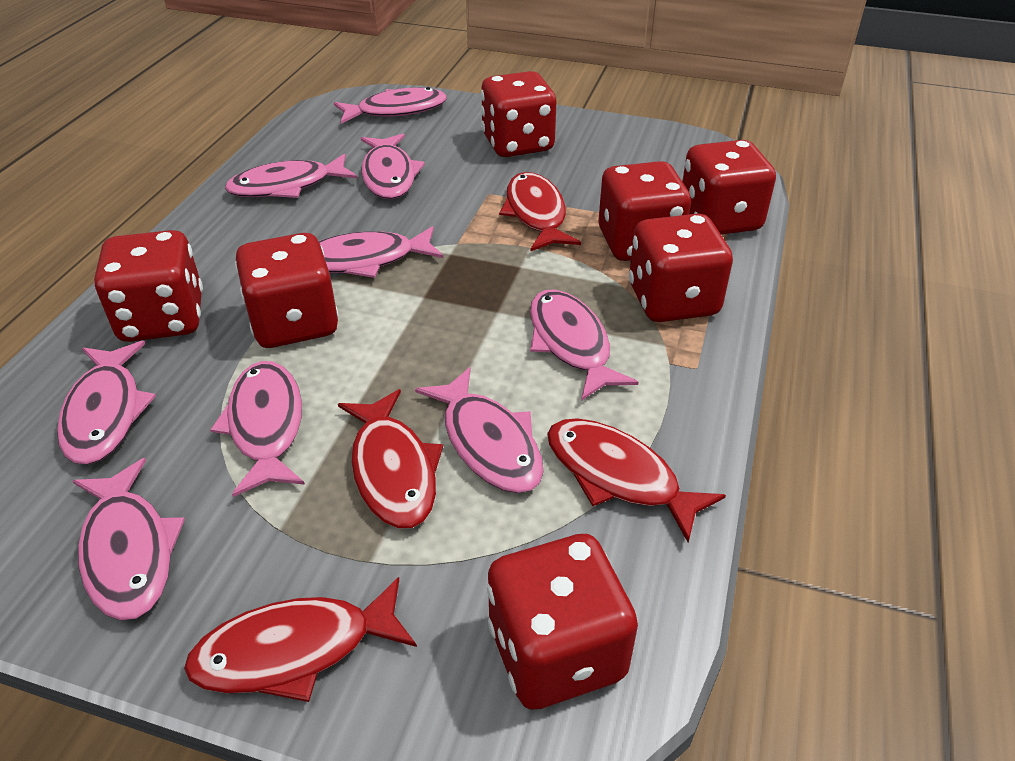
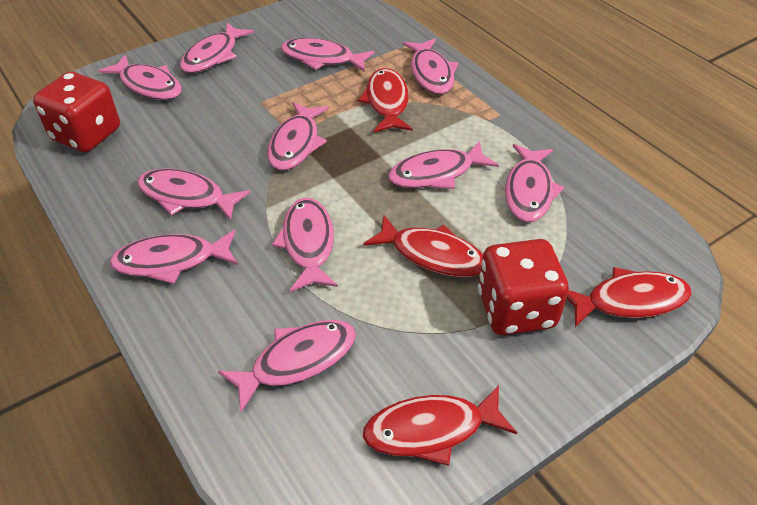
pink fish: 9 -> 11
red dice: 7 -> 2

